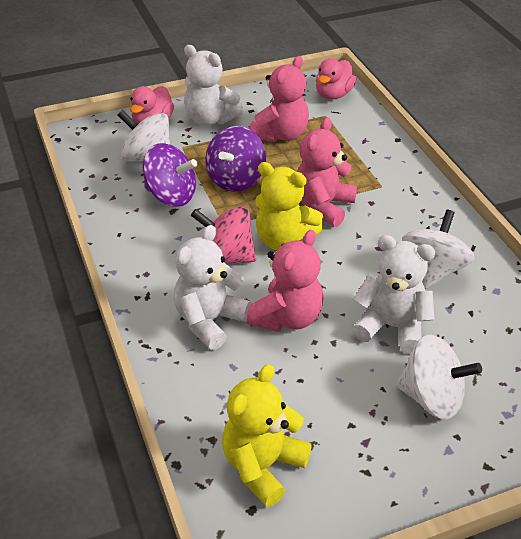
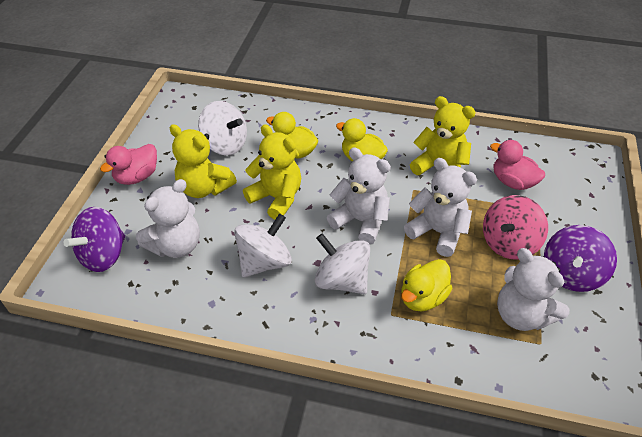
pink teddy bear: 3 -> 0
white teddy bear: 3 -> 4
yellow duck: 0 -> 3
yellow teddy bear: 2 -> 3

